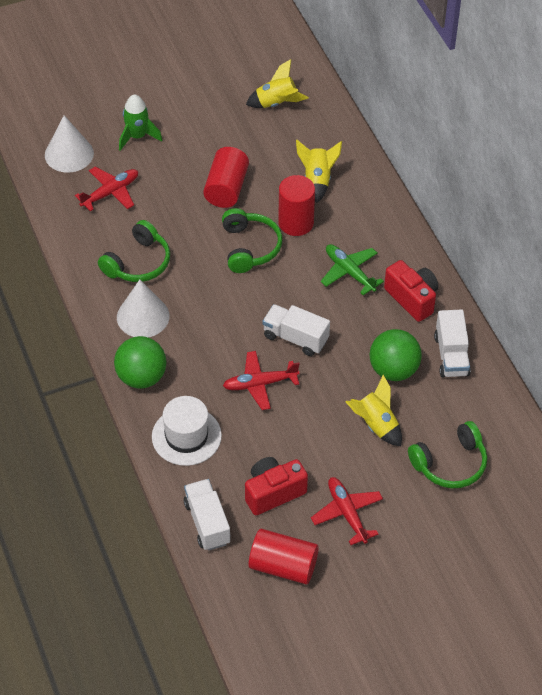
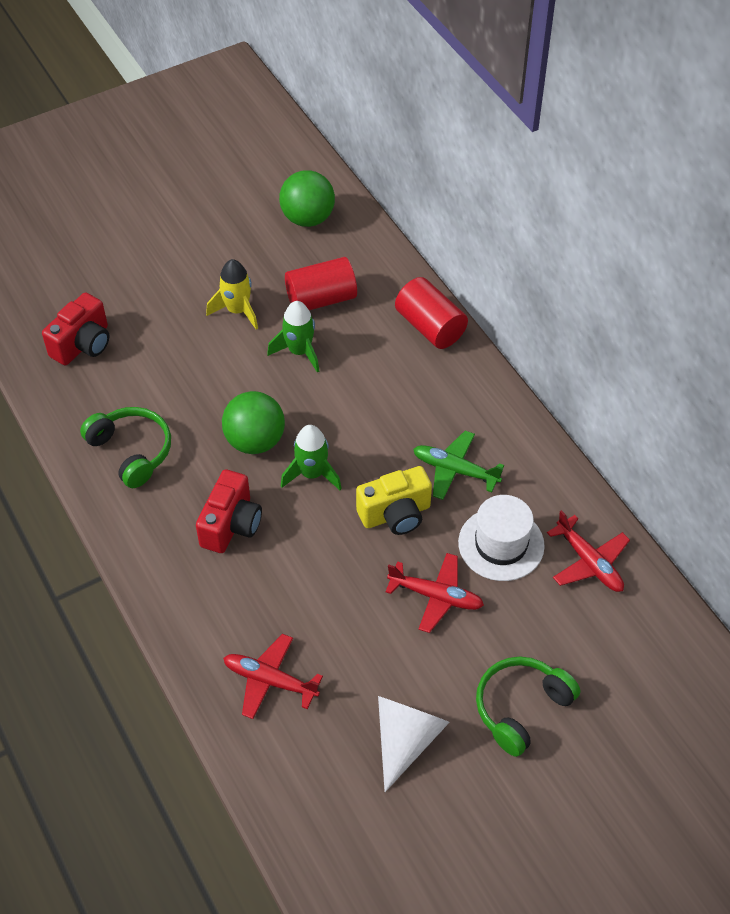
green headphones: 3 -> 2
green rocket: 1 -> 2
red cylinder: 3 -> 2
white cone: 2 -> 1
white truck: 3 -> 0
yellow camera: 0 -> 1
yellow rocket: 3 -> 1

